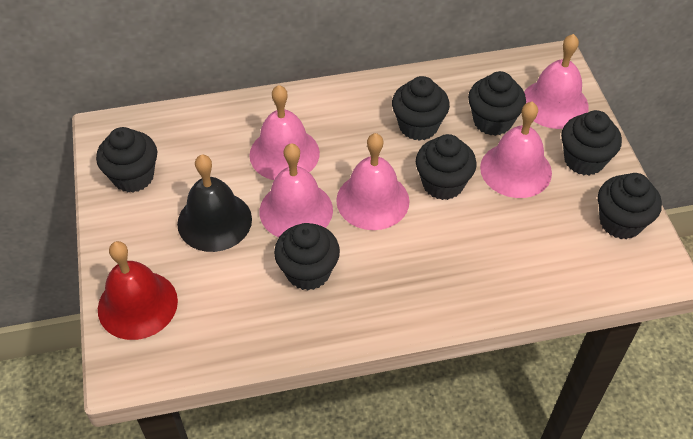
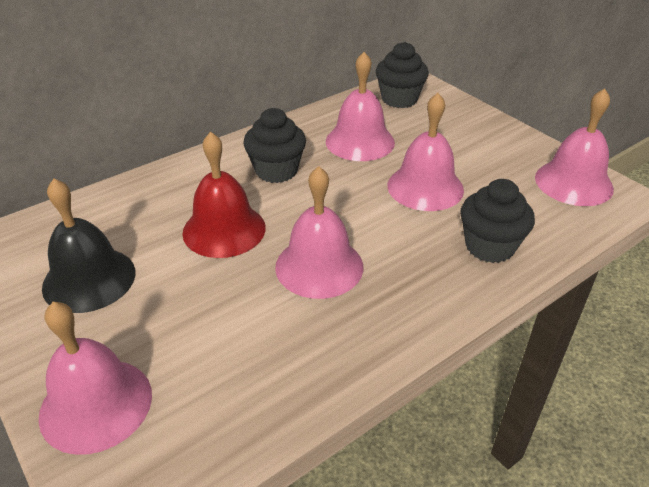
black cupcake: 7 -> 3

